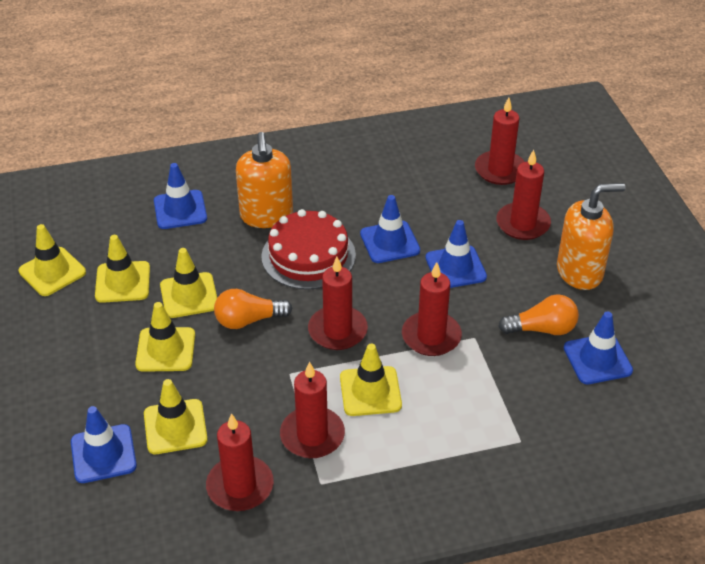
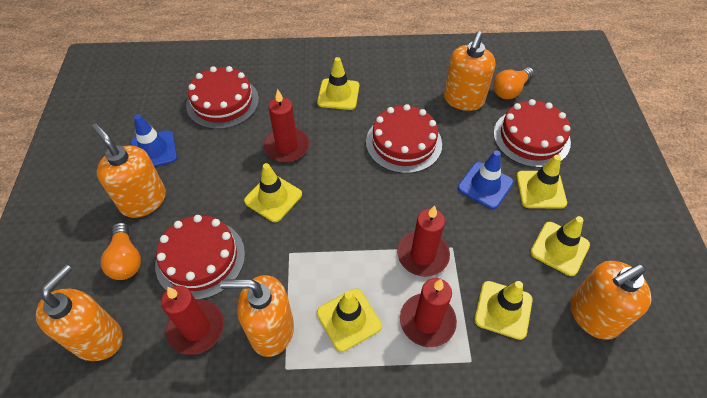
blue traffic cone: 5 -> 2
orange soap dispenser: 2 -> 5
red cake: 1 -> 4
red candle: 6 -> 4

